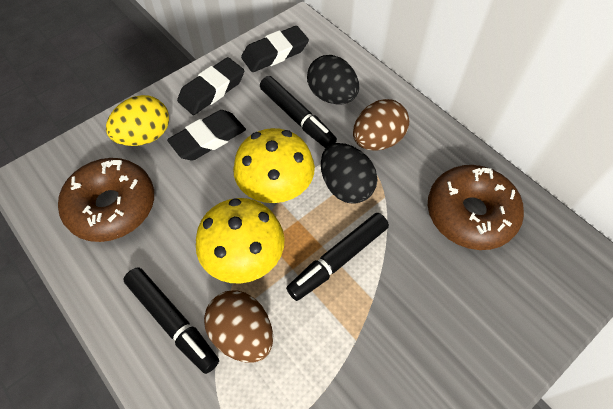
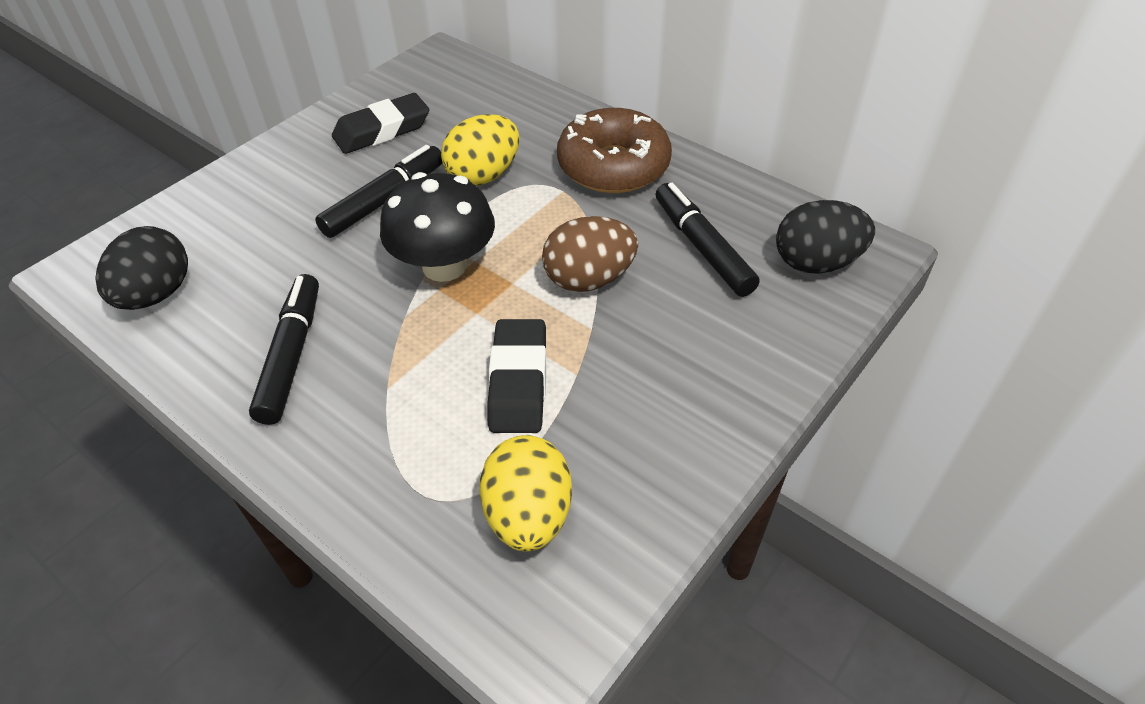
black eraser: 3 -> 2
black mushroom: 0 -> 1
brown donut: 2 -> 1
brown egg: 2 -> 1
yellow egg: 1 -> 2
yellow mushroom: 2 -> 0

